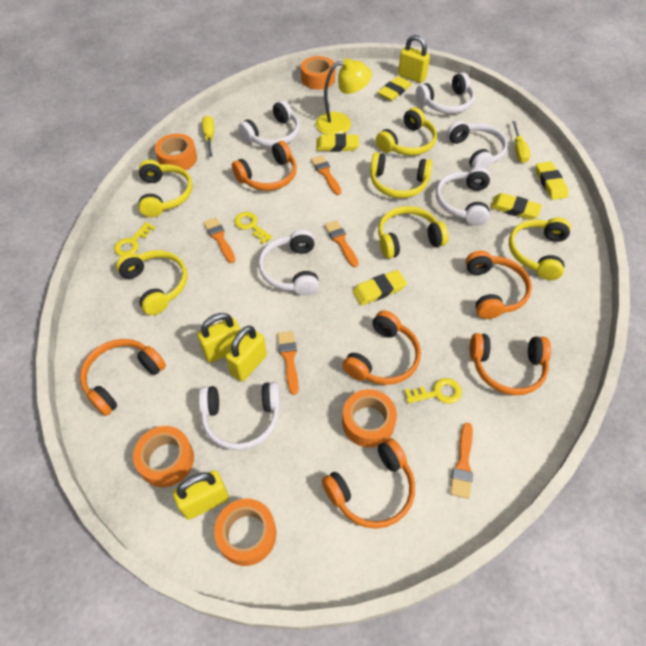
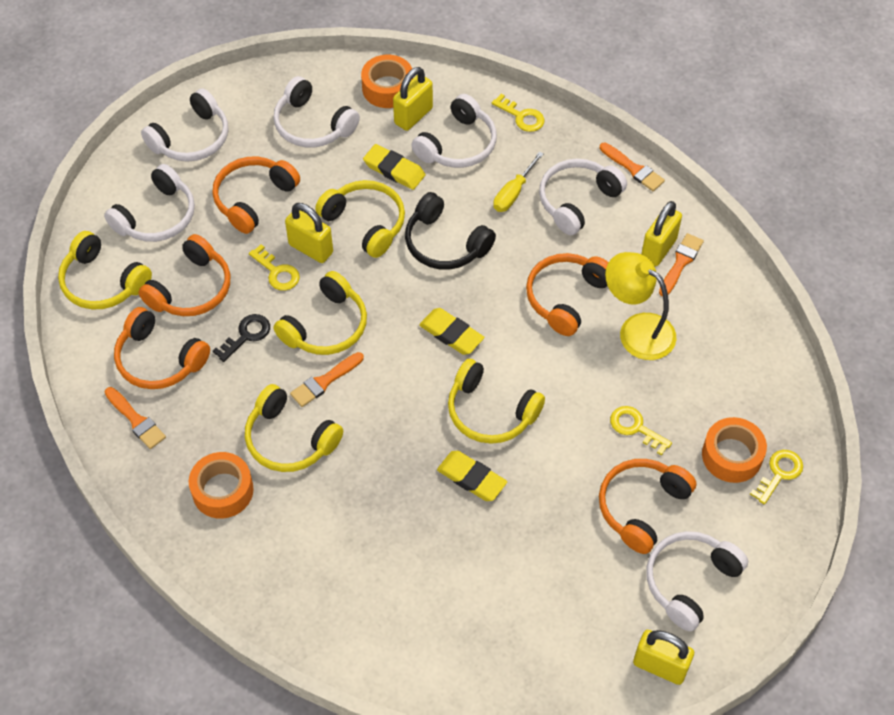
black headphones: 0 -> 1
black key: 0 -> 1
orange brush: 5 -> 4
orange headphones: 6 -> 5
orange tape: 5 -> 3
yellow eraser: 5 -> 3
yellow headphones: 6 -> 5
yellow key: 3 -> 4
yellow screwdriver: 2 -> 1

